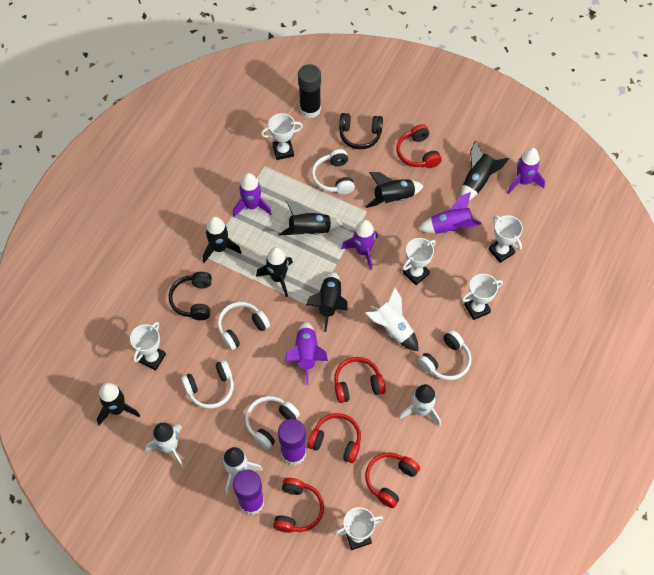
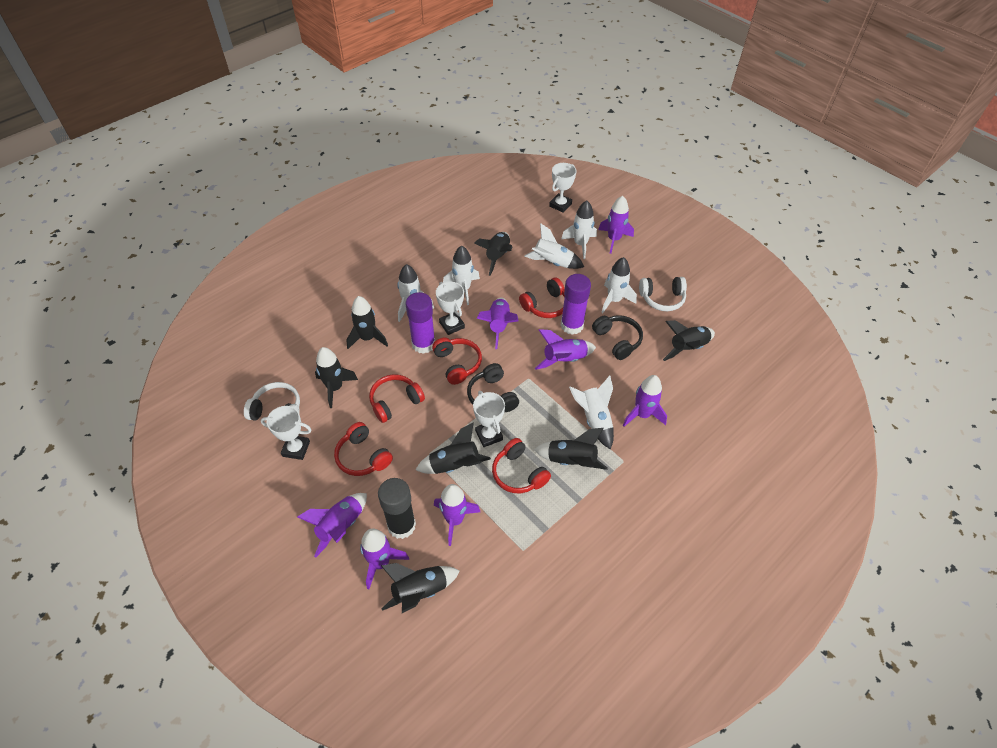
purple rocket: 5 -> 7
white headphones: 5 -> 2
white rocket: 4 -> 6
white trophy: 6 -> 4

